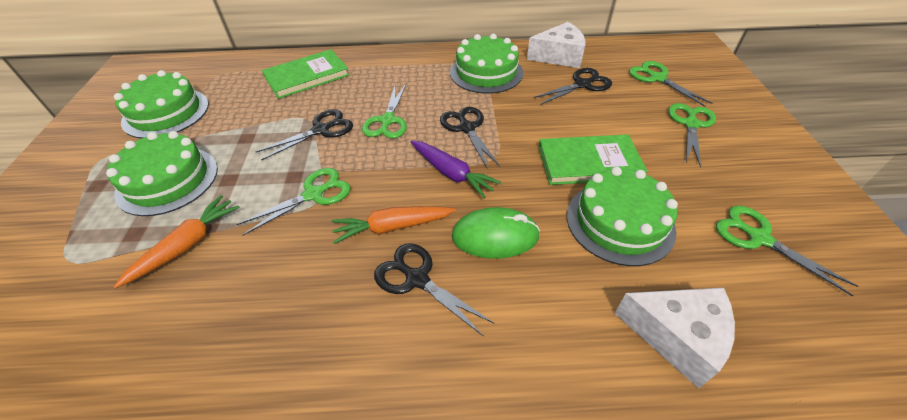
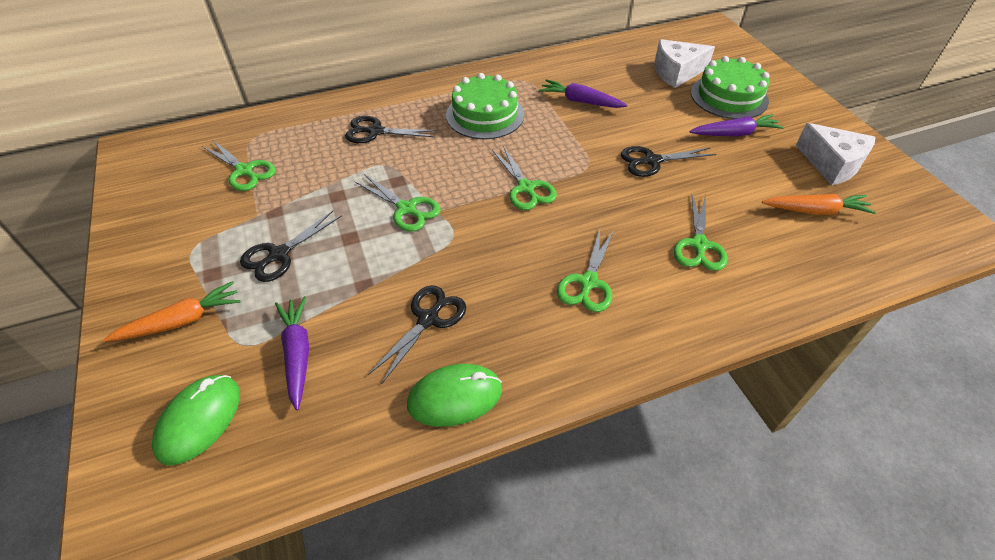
green book: 2 -> 0
green cake: 4 -> 2
green mouse: 1 -> 2
purple carrot: 1 -> 3

